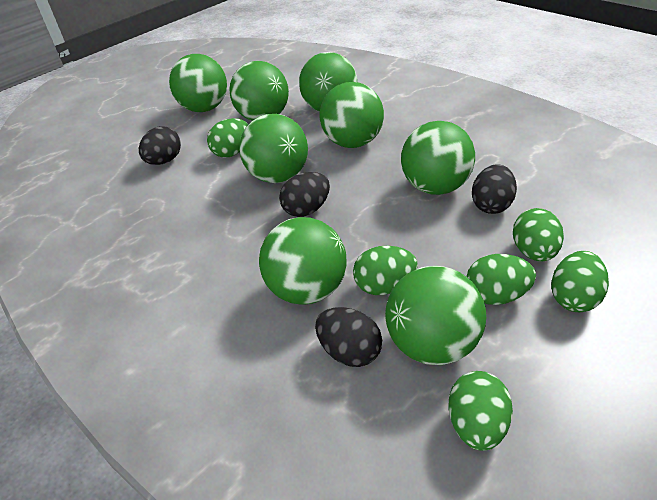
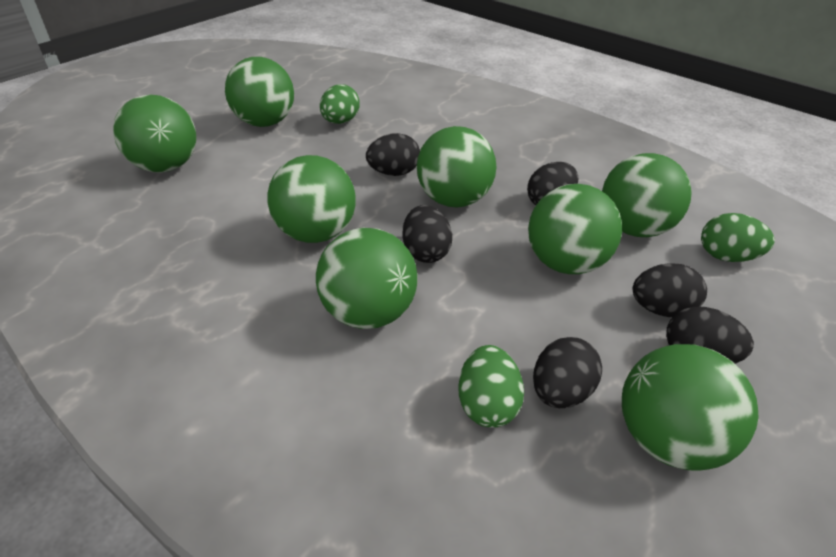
black egg: 4 -> 6
green egg: 6 -> 3

